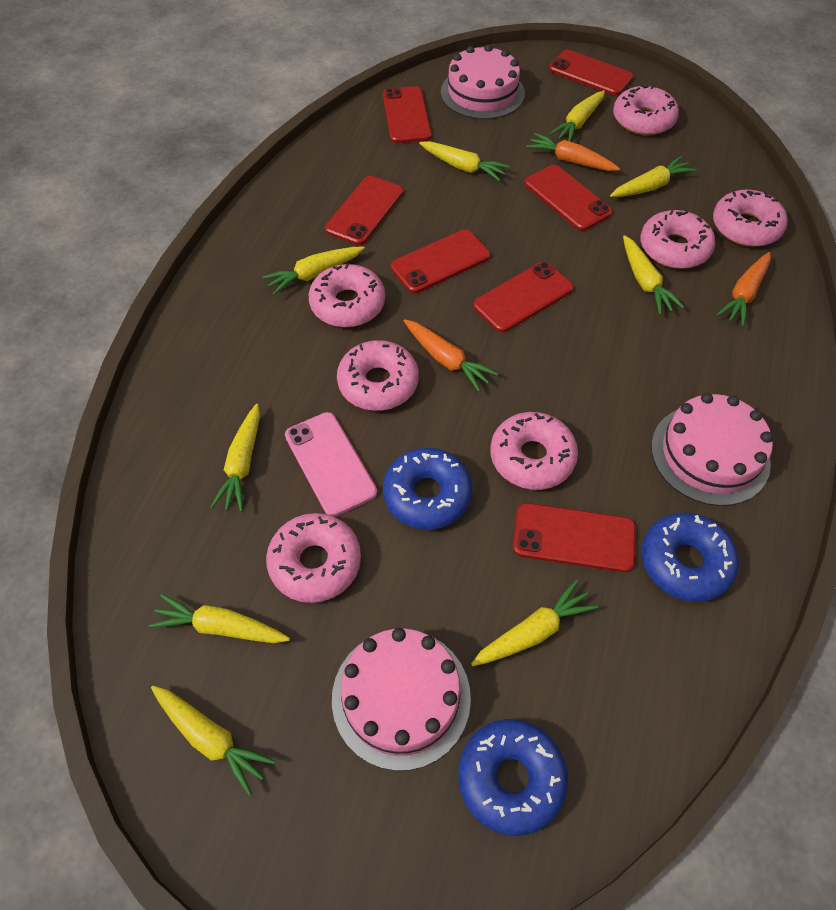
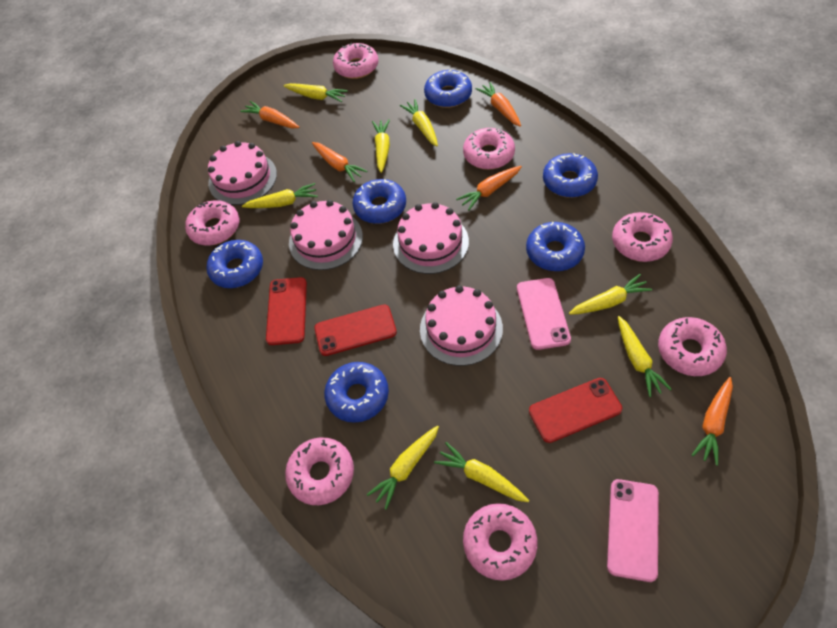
blue donut: 3 -> 6
orange carrot: 3 -> 5
pink cake: 3 -> 4
pink phone: 1 -> 2
red phone: 7 -> 3
yellow carrot: 9 -> 8

